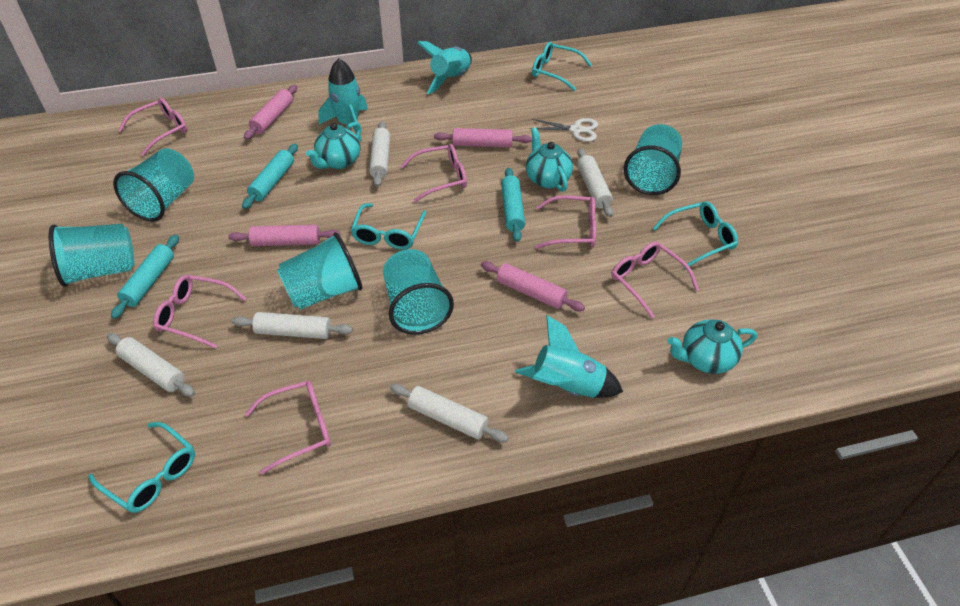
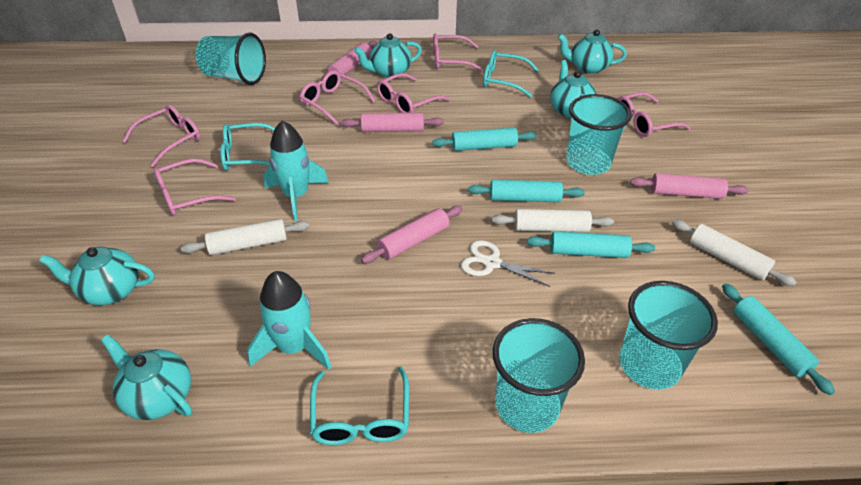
turquoise cup: 5 -> 4
turquoise glasses: 4 -> 3
turquoise rocket: 3 -> 2
turquoise rolling pin: 3 -> 4
turquoise teapot: 3 -> 5
white rolling pin: 5 -> 3

